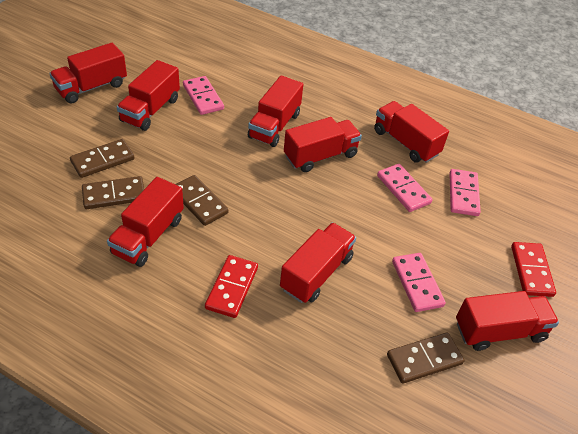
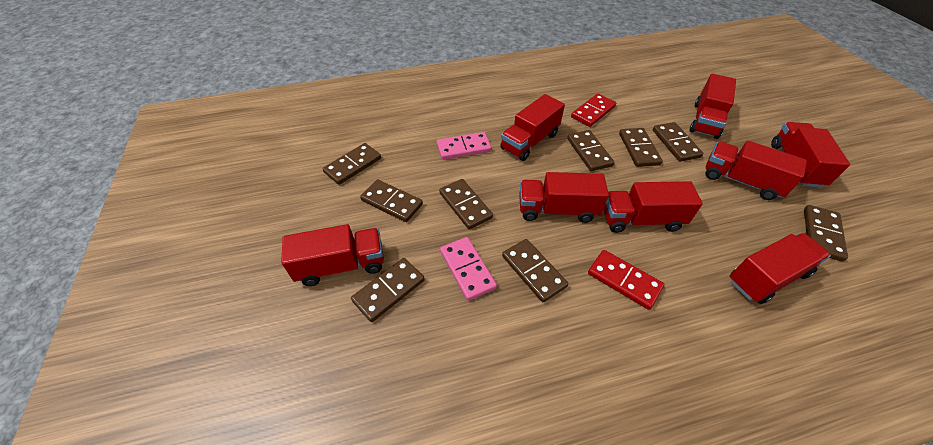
brown domino: 4 -> 9
pink domino: 4 -> 2

